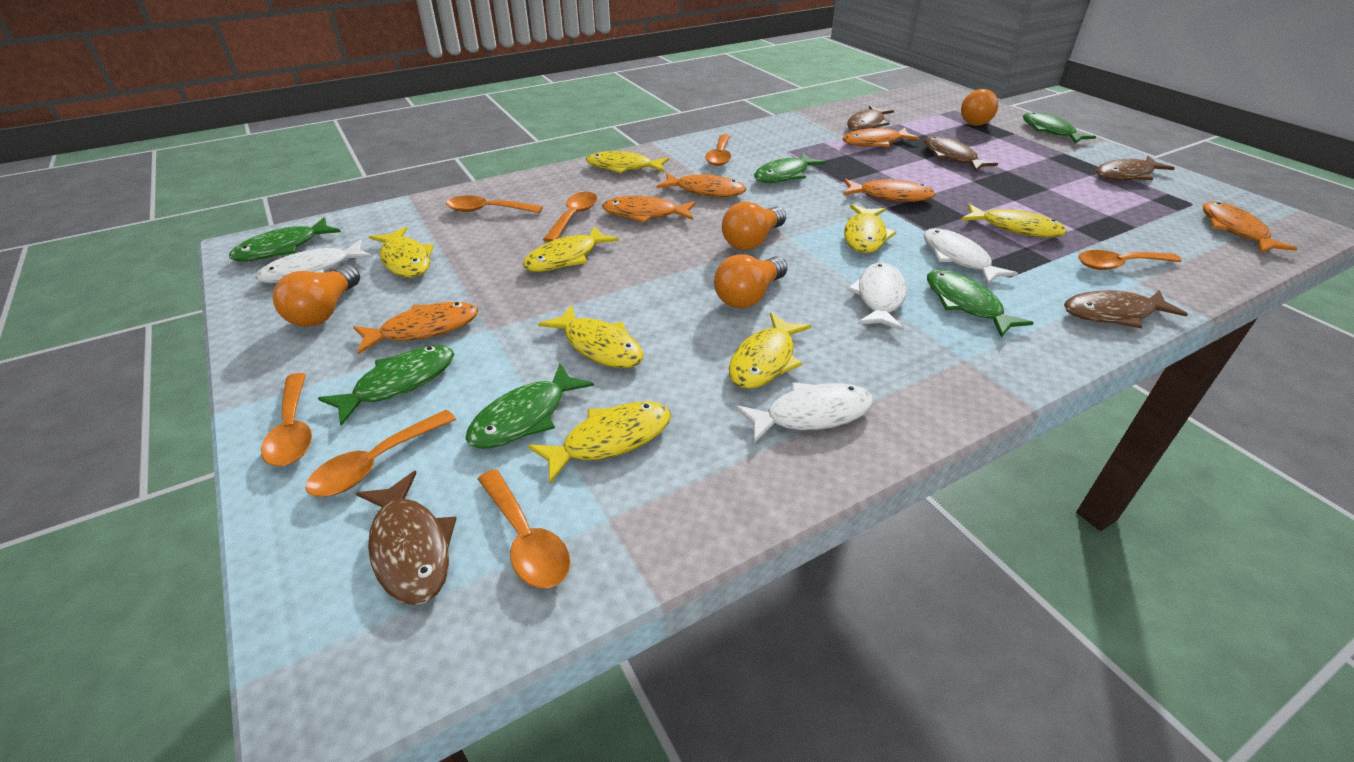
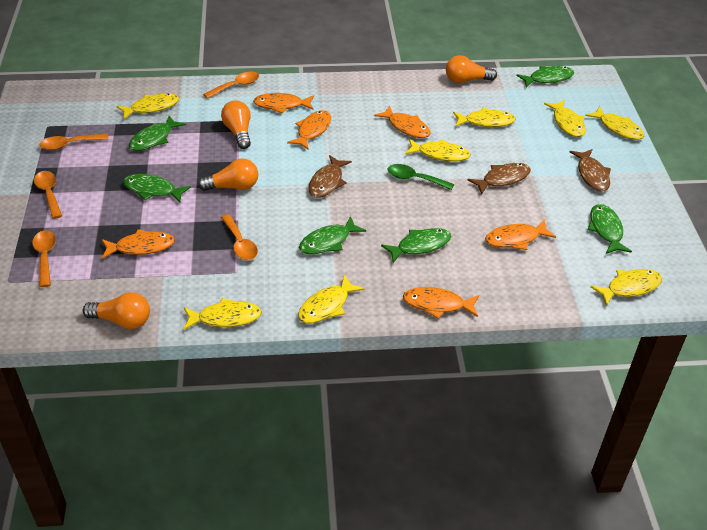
brown fish: 5 -> 3
green spoon: 0 -> 1
orange spoon: 7 -> 5
white fish: 4 -> 0

